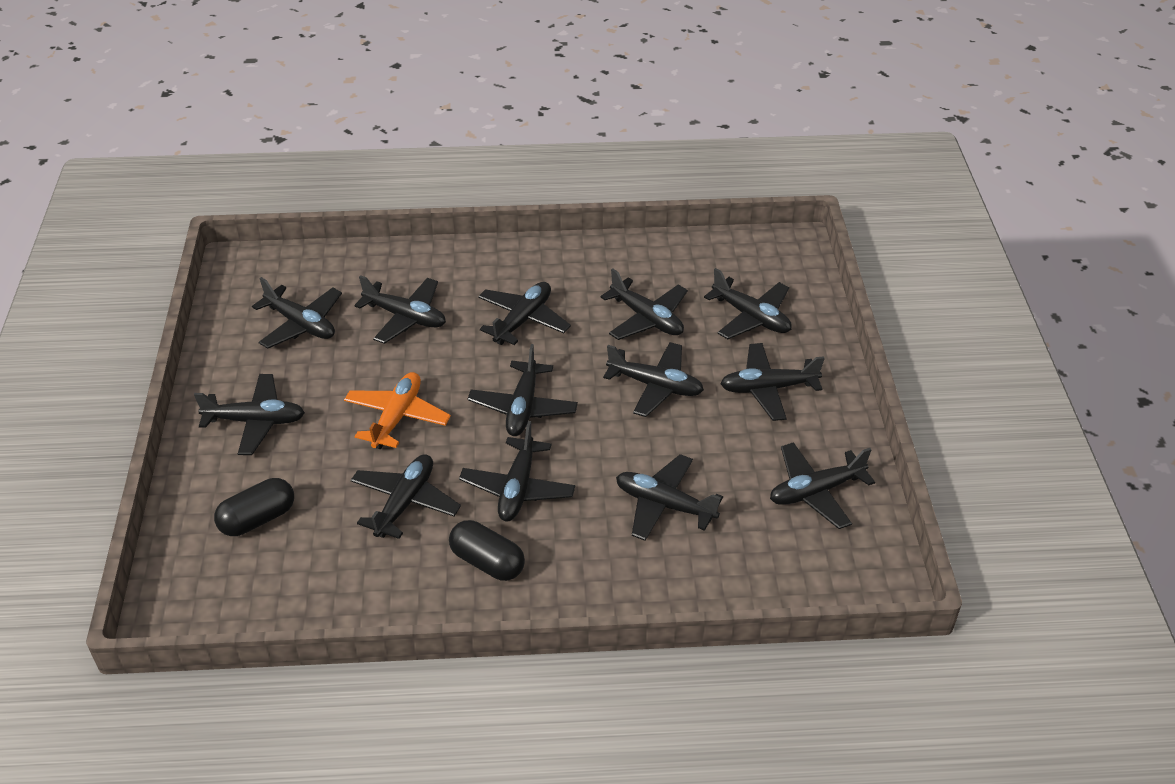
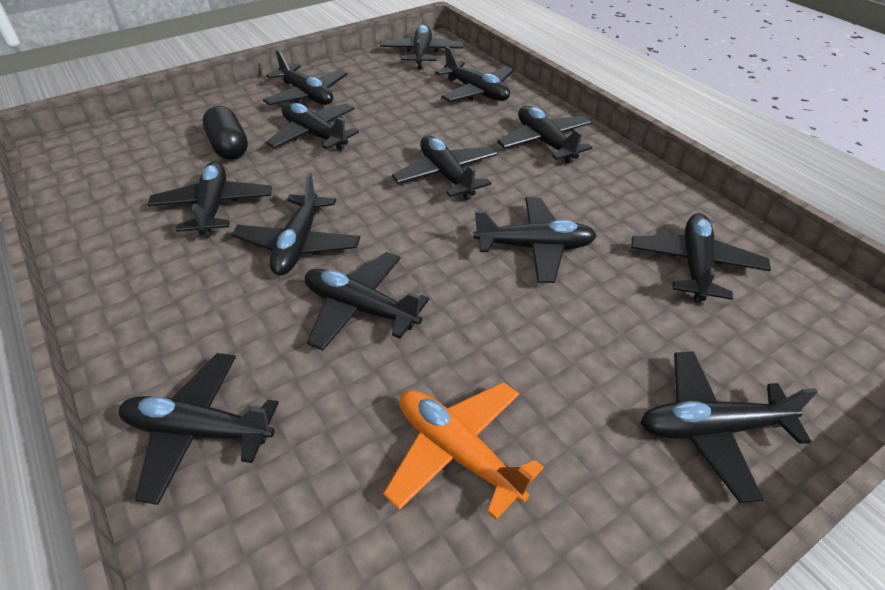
black capsule: 2 -> 1

